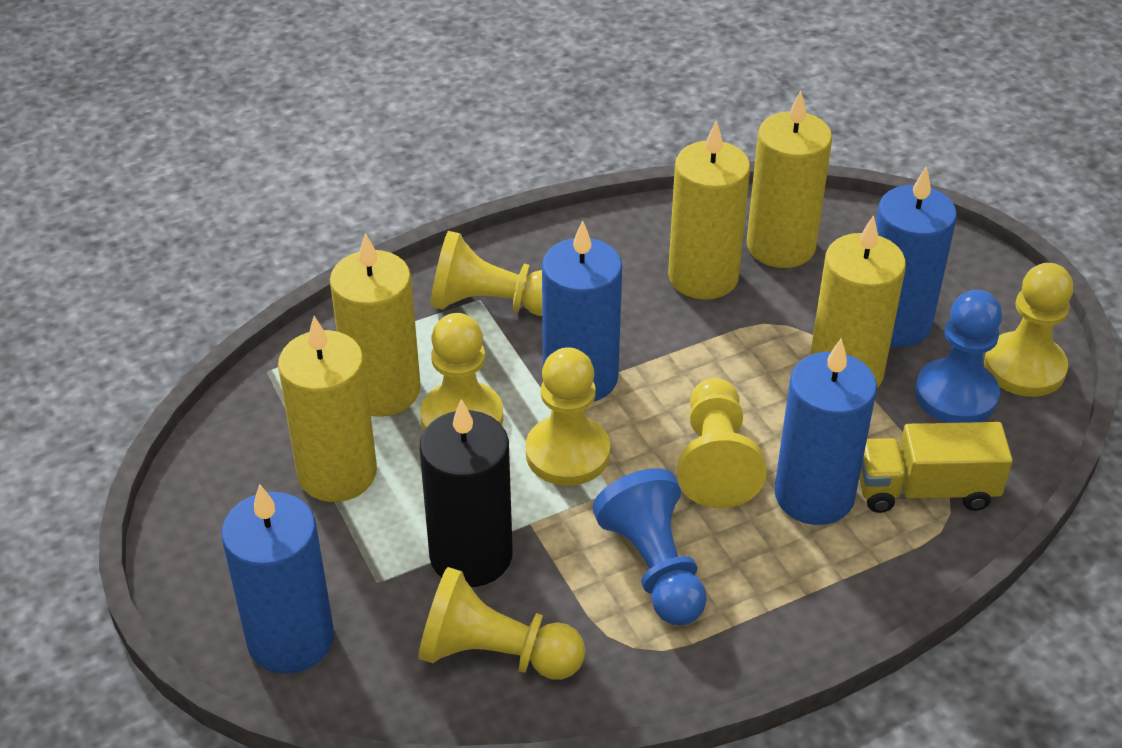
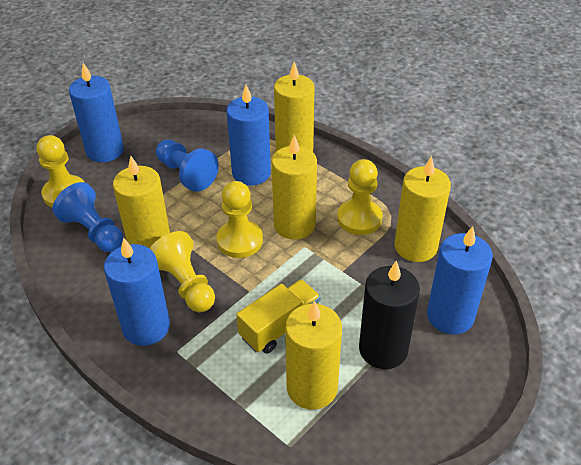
yellow pawn: 6 -> 4

